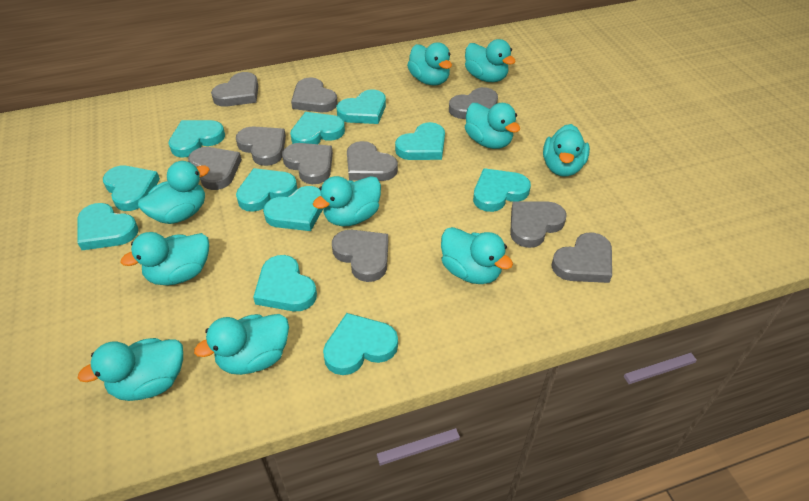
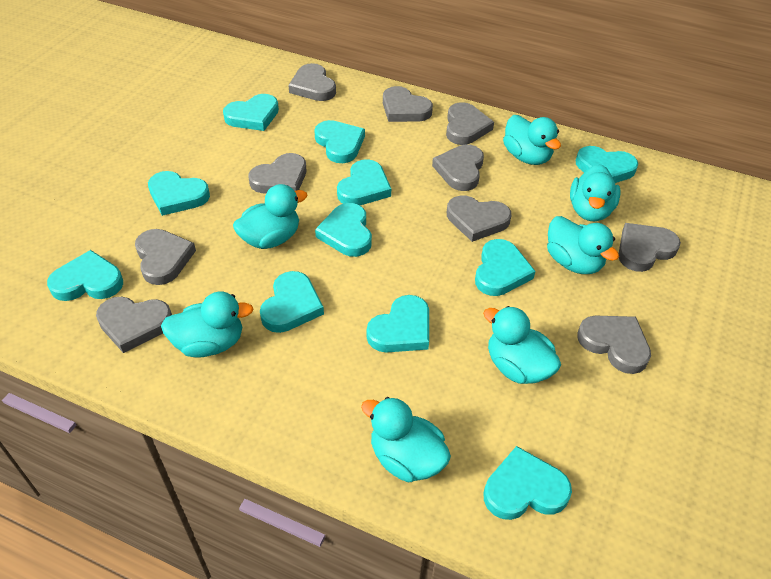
turquoise duck: 10 -> 7

